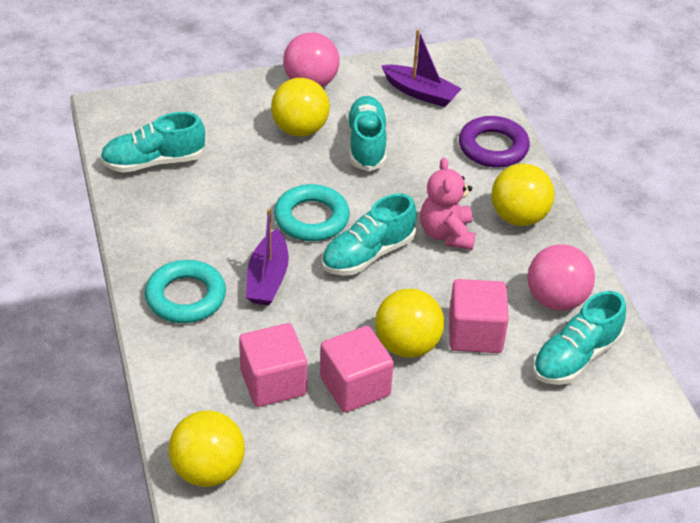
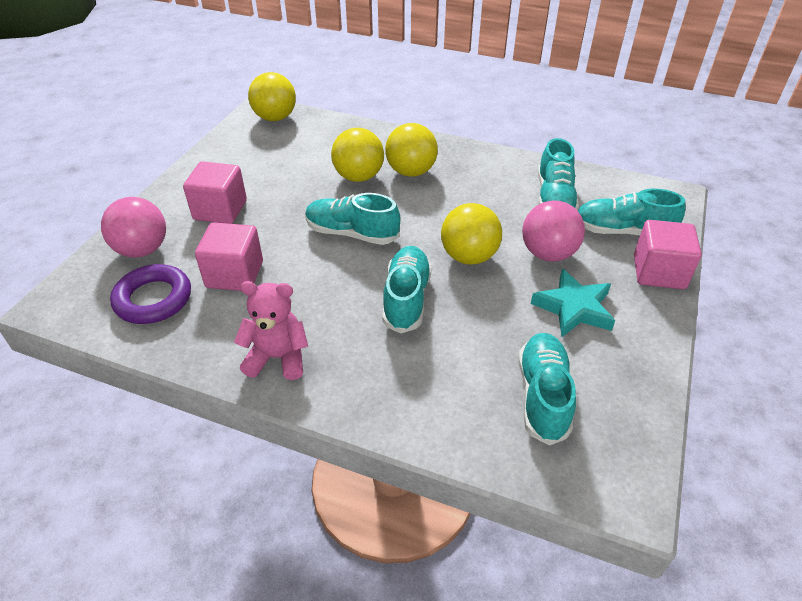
purple boat: 2 -> 0
turquoise ring: 2 -> 0
turquoise shoe: 4 -> 5
turquoise star: 0 -> 1

